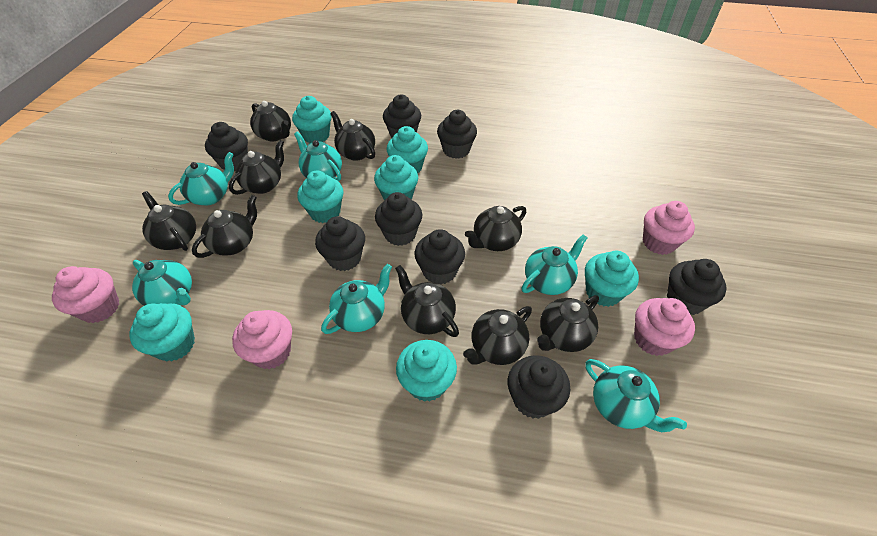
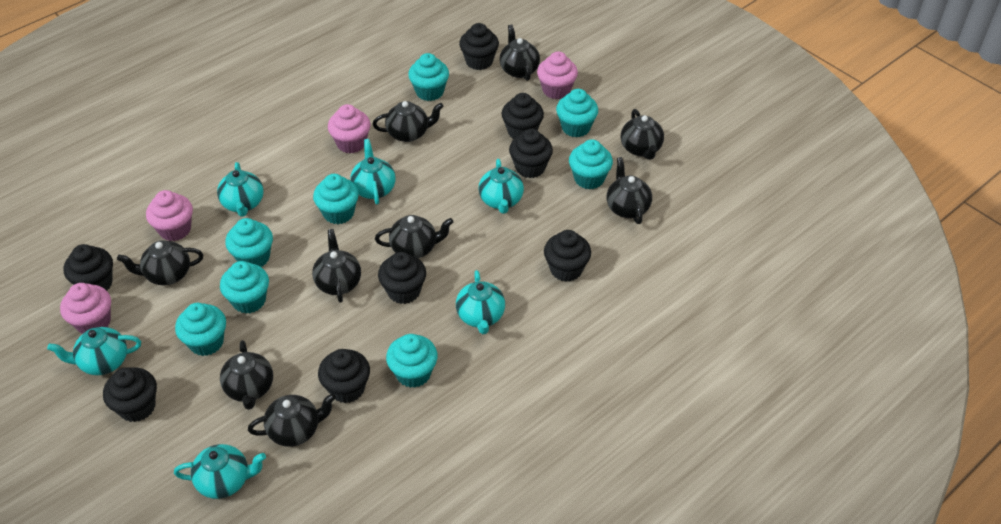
turquoise cupcake: 7 -> 8

